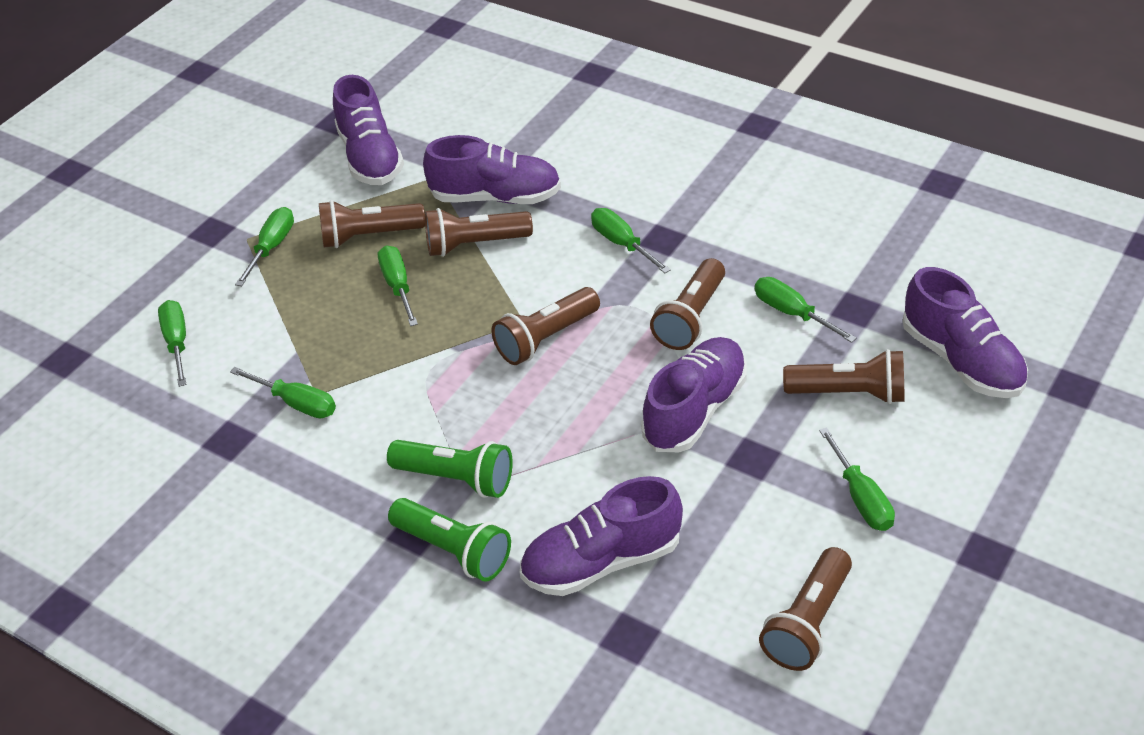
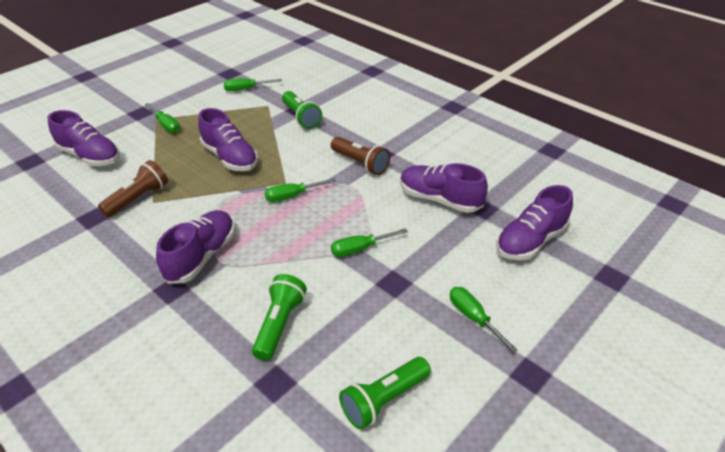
brown flashlight: 6 -> 2
green flashlight: 2 -> 3
green screwdriver: 7 -> 5

